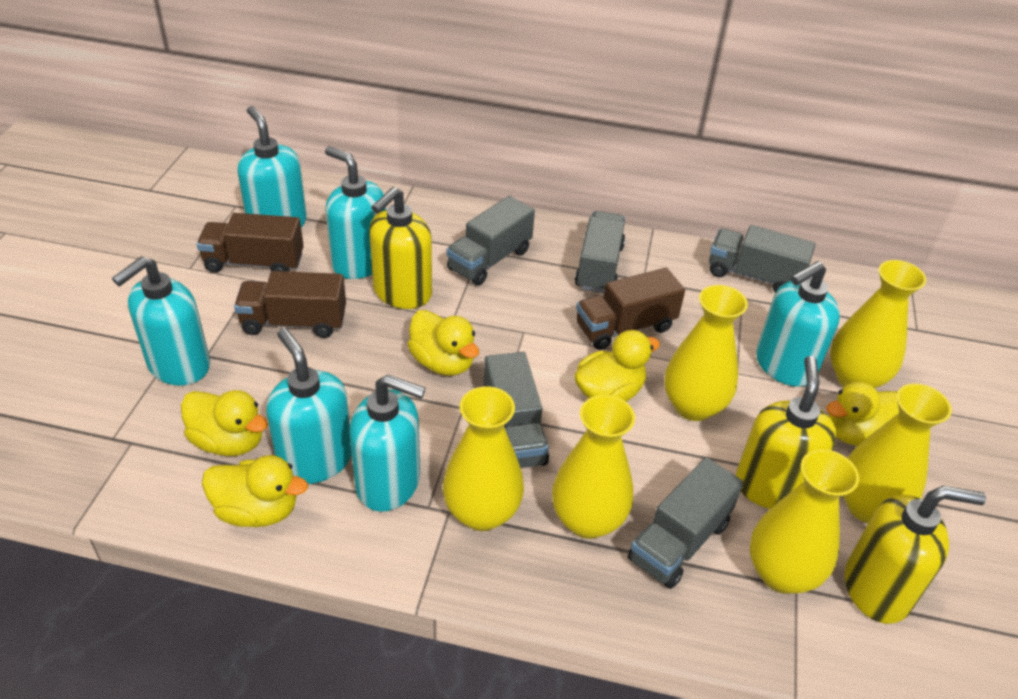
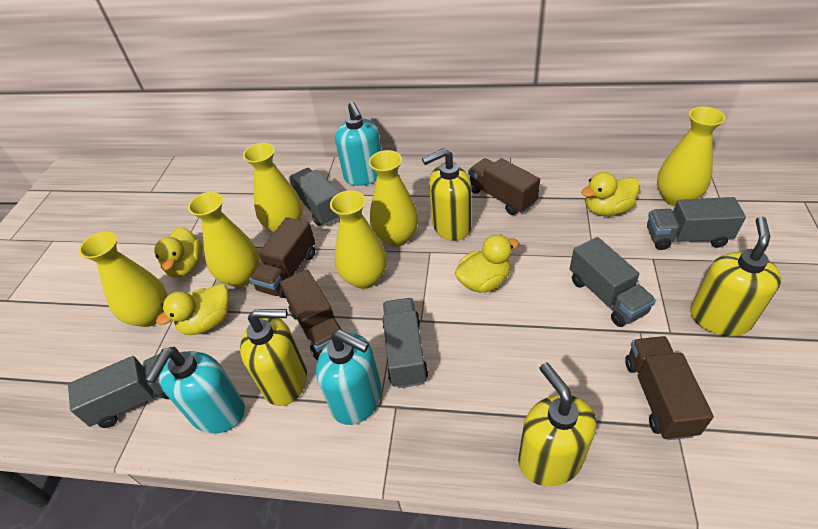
brown truck: 3 -> 4
turquoise soap dispenser: 6 -> 3
yellow duck: 5 -> 4
yellow soap dispenser: 3 -> 4

